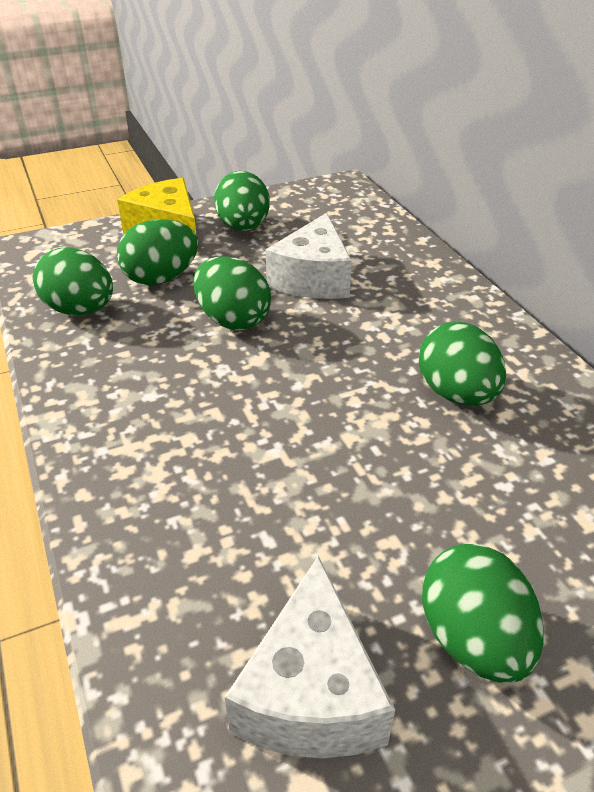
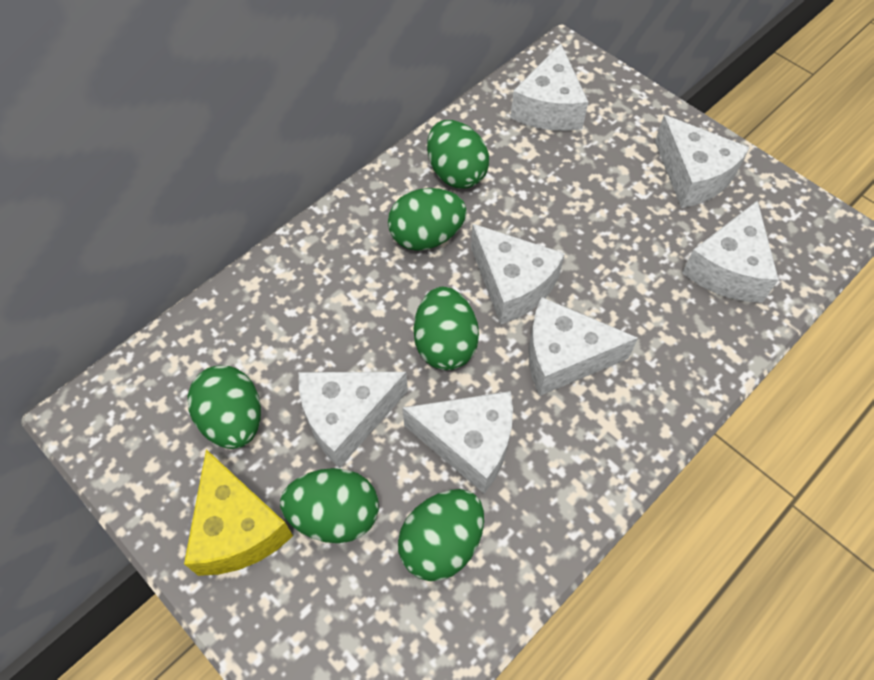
white cheese: 2 -> 7

